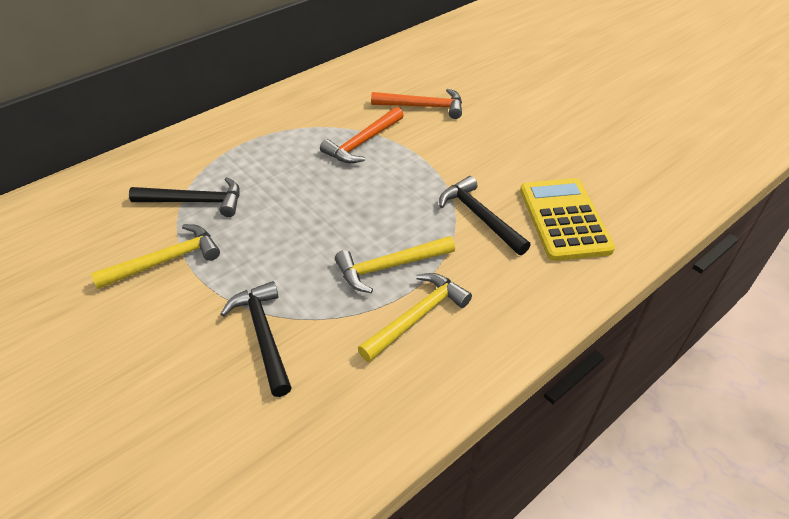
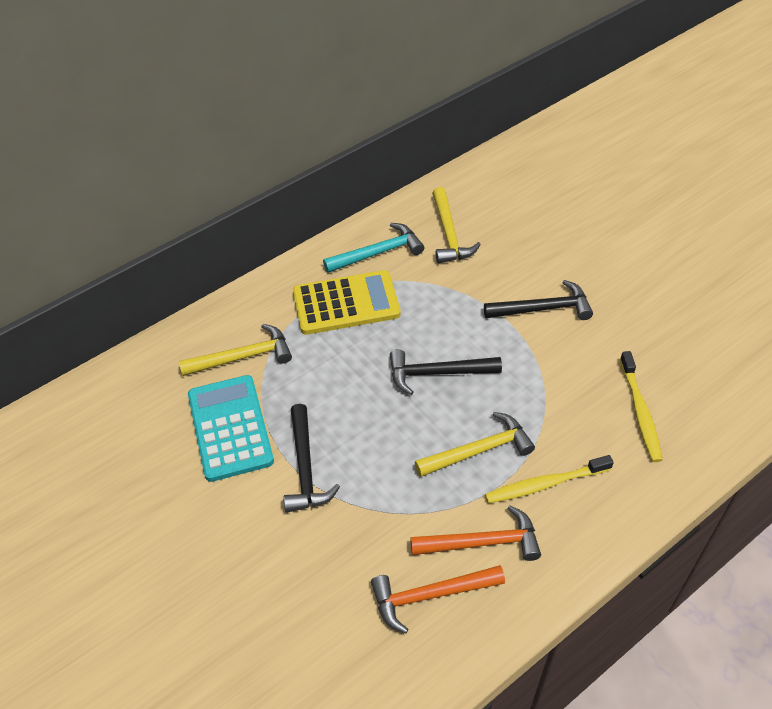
turquoise calculator: 0 -> 1
turquoise hammer: 0 -> 1
yellow toothbrush: 0 -> 2

